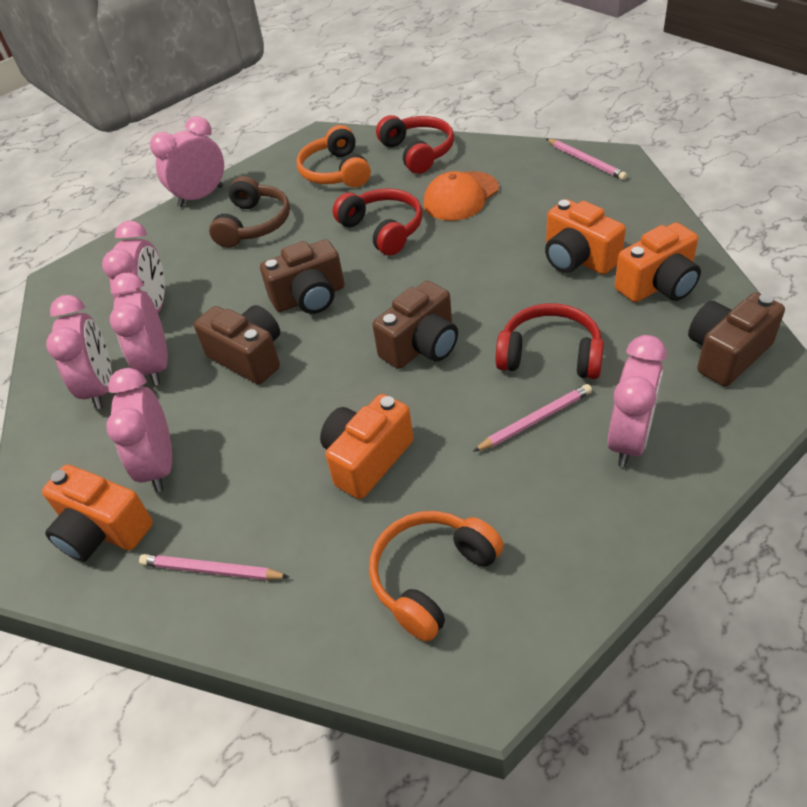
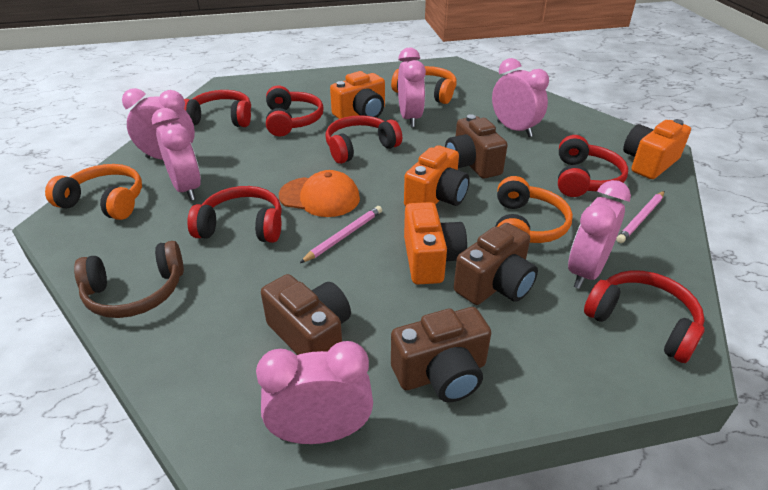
orange headphones: 2 -> 3
pink pencil: 3 -> 2
red headphones: 3 -> 6

